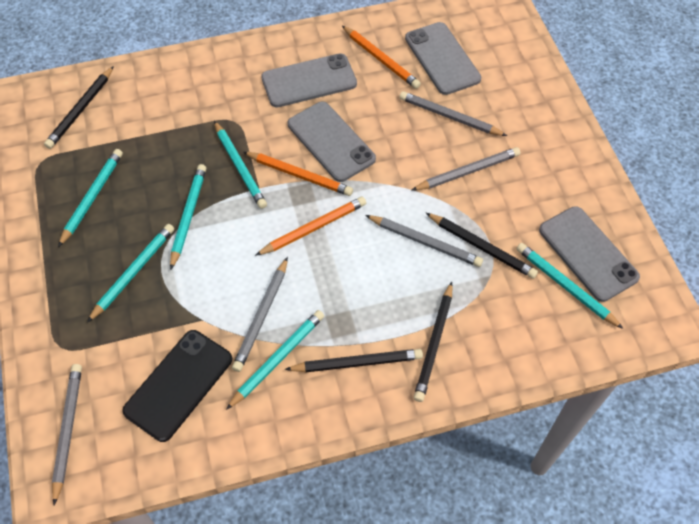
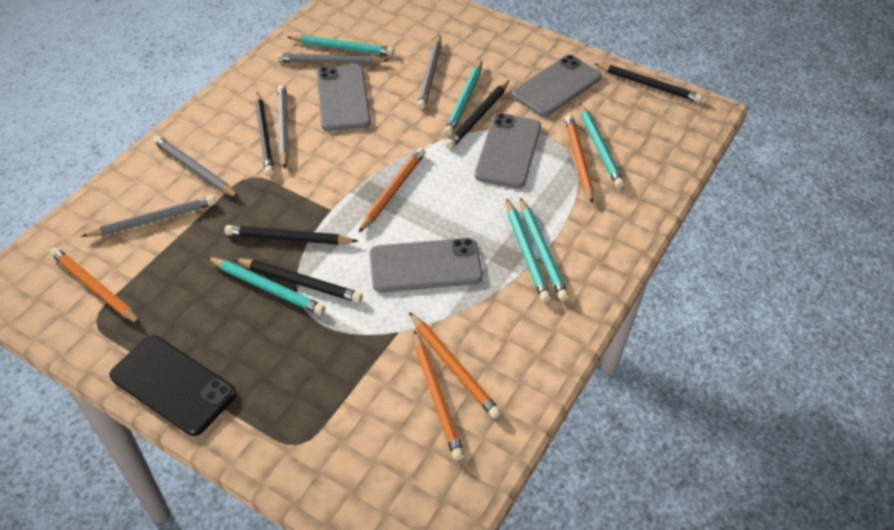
black pencil: 4 -> 5
orange pencil: 3 -> 5

